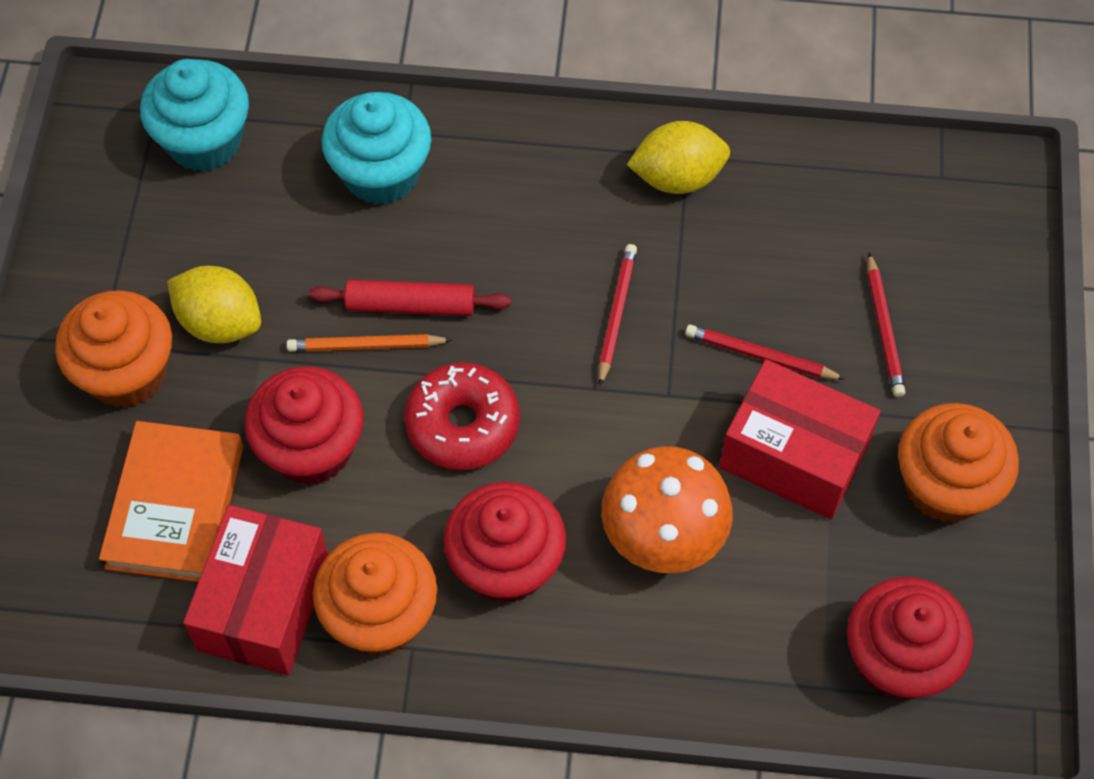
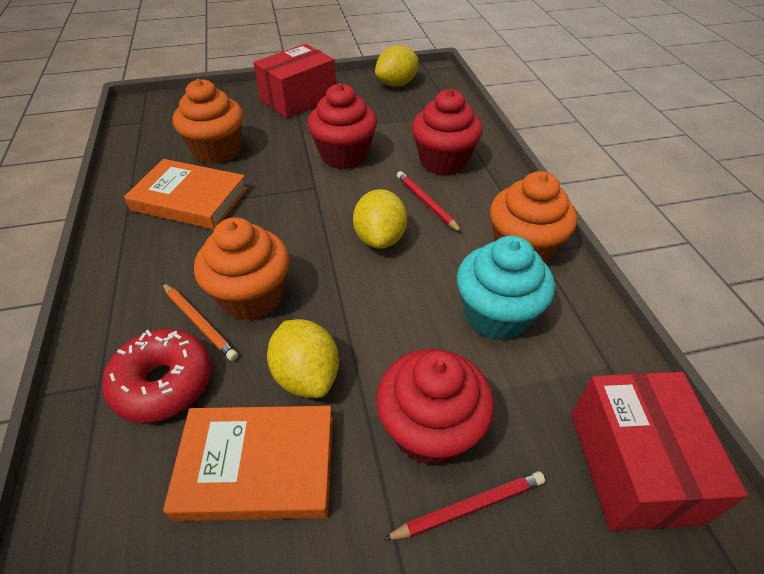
orange book: 1 -> 2
orange mushroom: 1 -> 0
red pencil: 3 -> 2
red rolling pin: 1 -> 0
turquoise cupcake: 2 -> 1
yellow lemon: 2 -> 3

